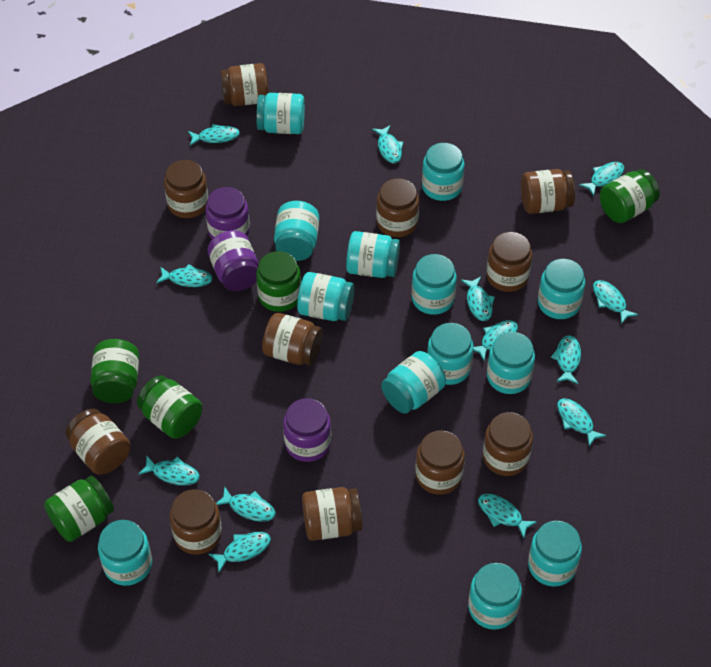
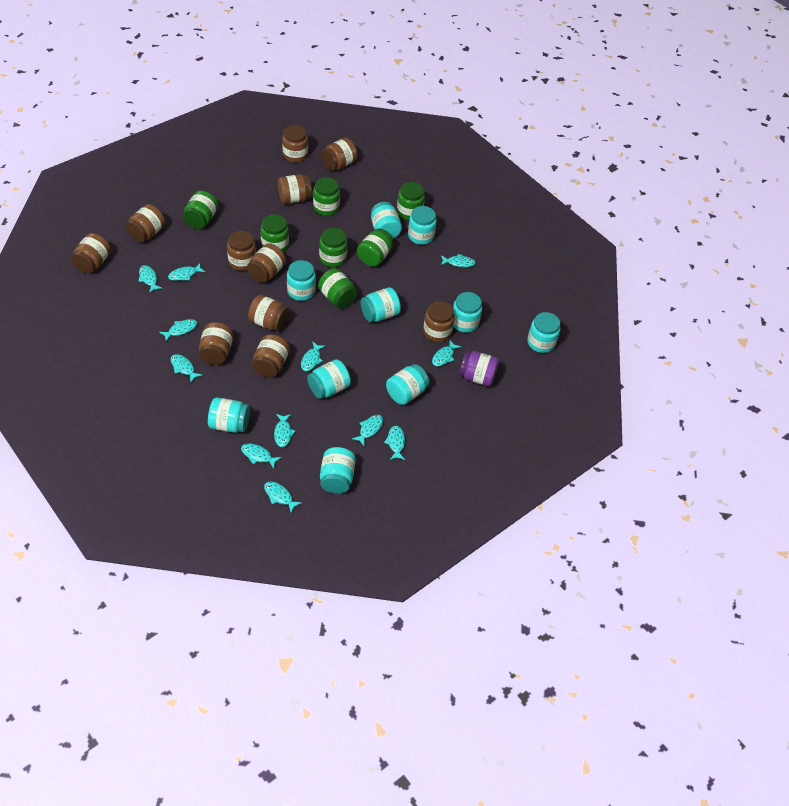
green jar: 5 -> 7
purple jar: 3 -> 1
turquoise fish: 13 -> 12
turquoise jar: 13 -> 10

